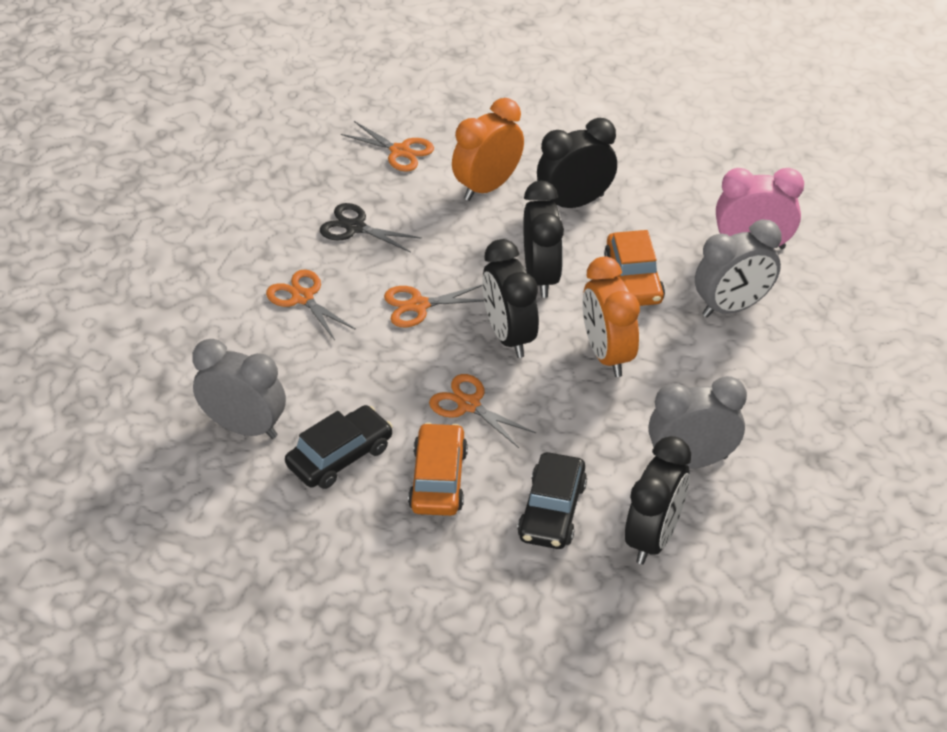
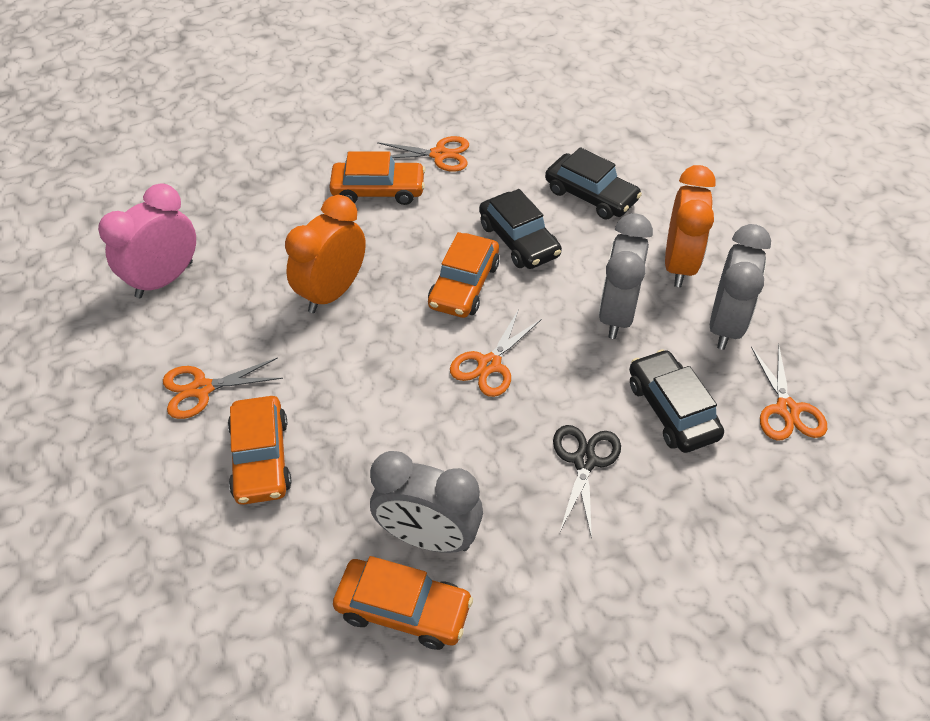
black car: 2 -> 3
black clock: 4 -> 0
orange car: 2 -> 4

